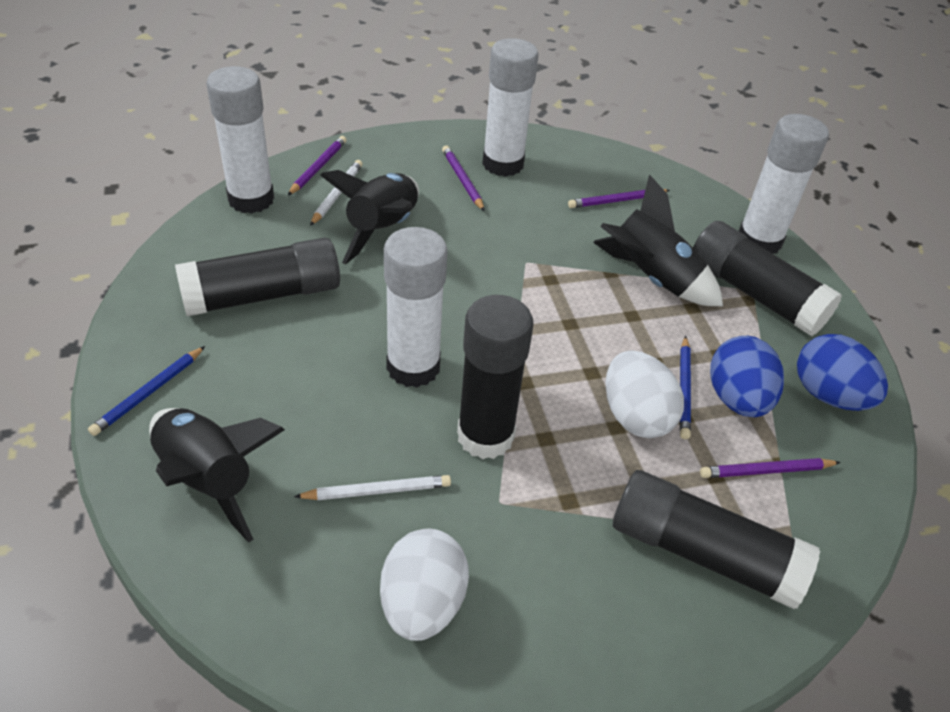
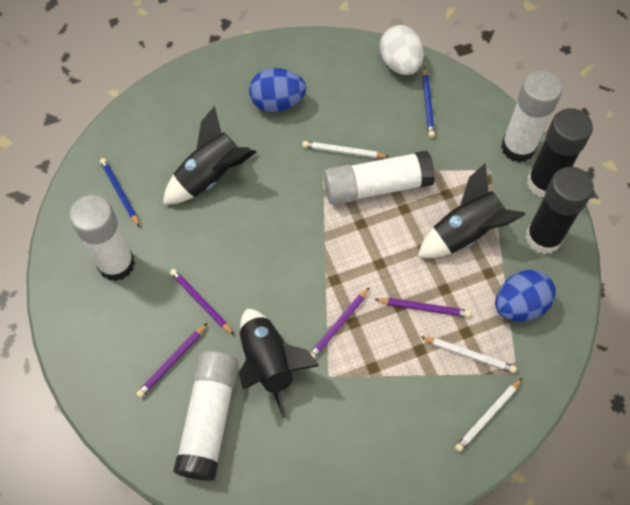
black glue stick: 4 -> 2
white egg: 2 -> 1
white pencil: 2 -> 3

